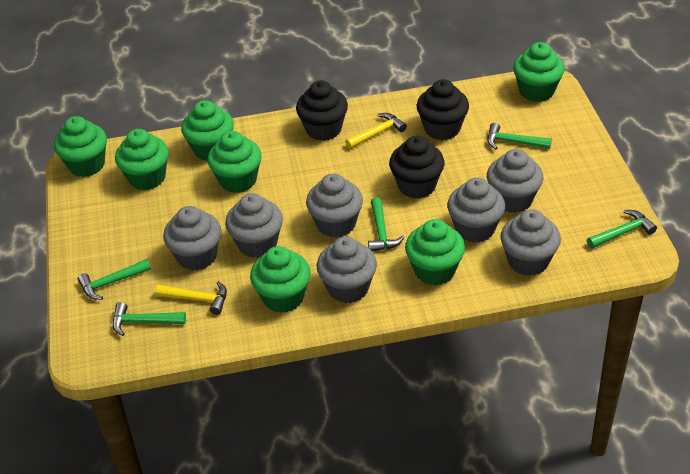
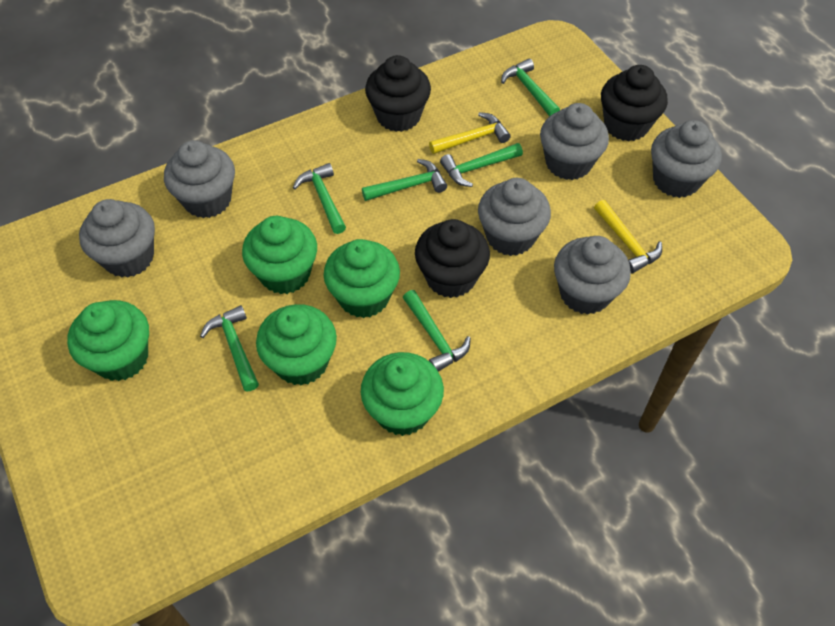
green cupcake: 7 -> 5
green hammer: 5 -> 6
grey cupcake: 7 -> 6

